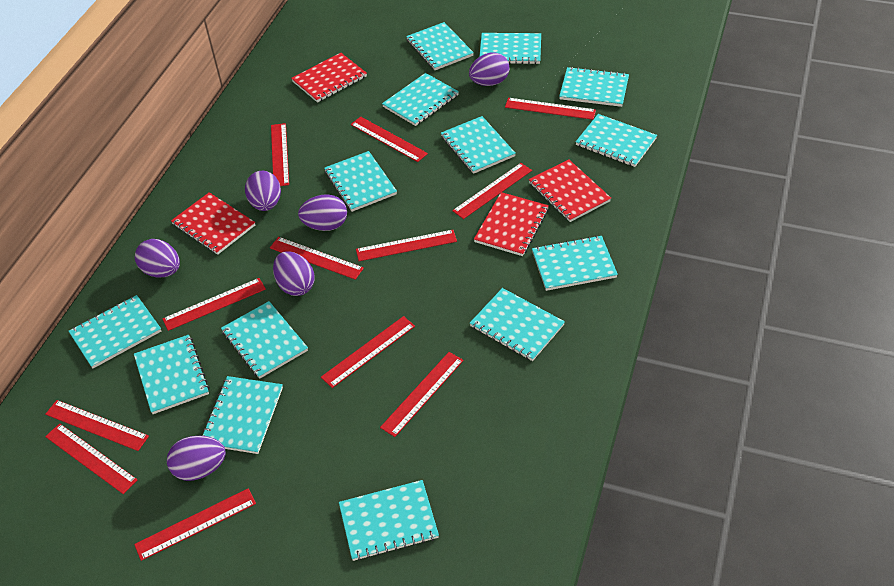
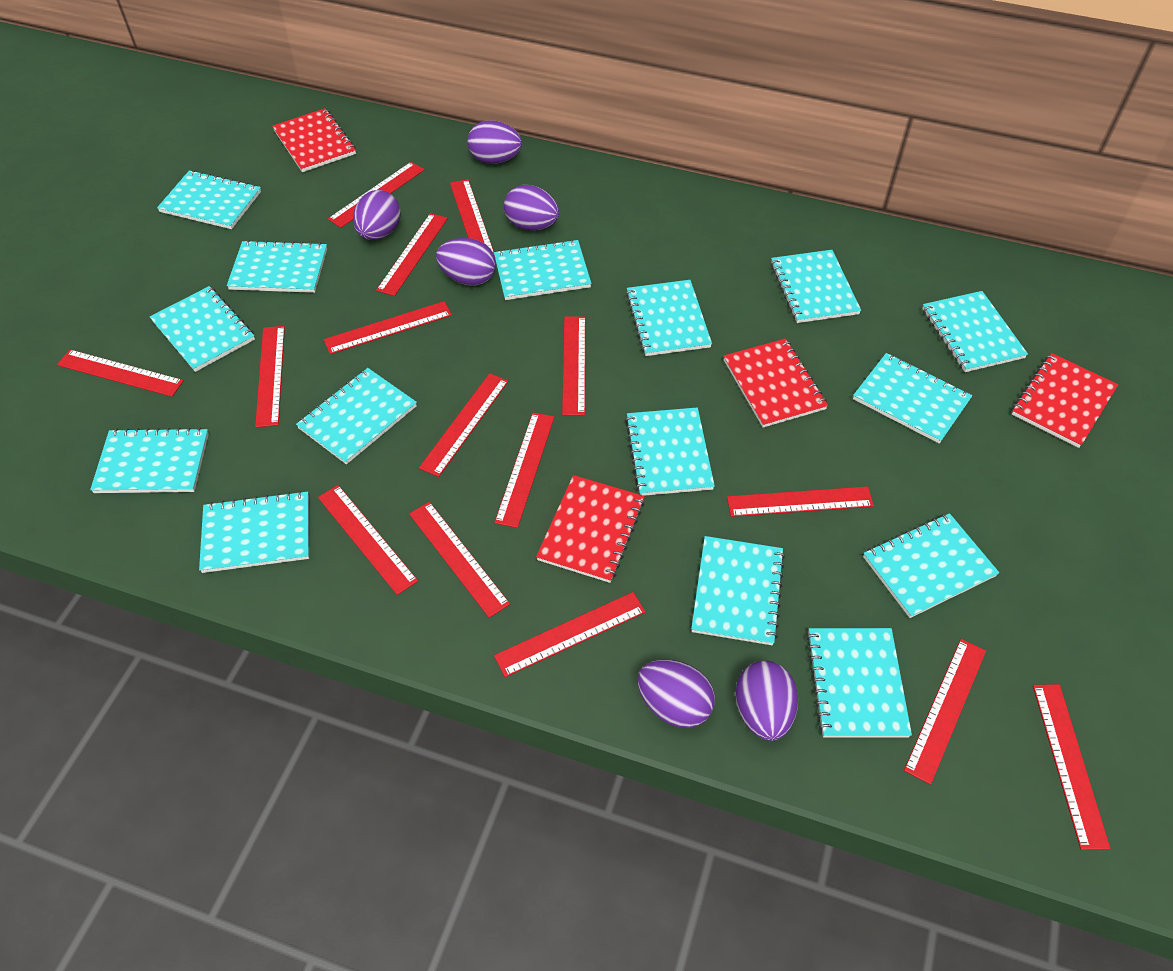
red ruler: 12 -> 15
turquoise notebook: 14 -> 15

